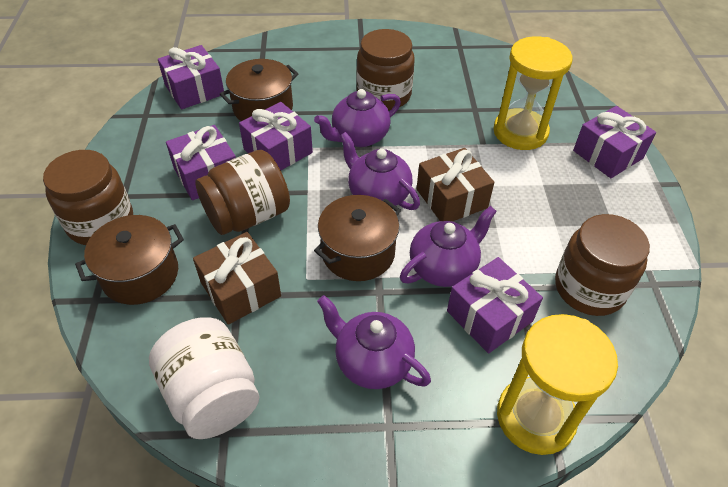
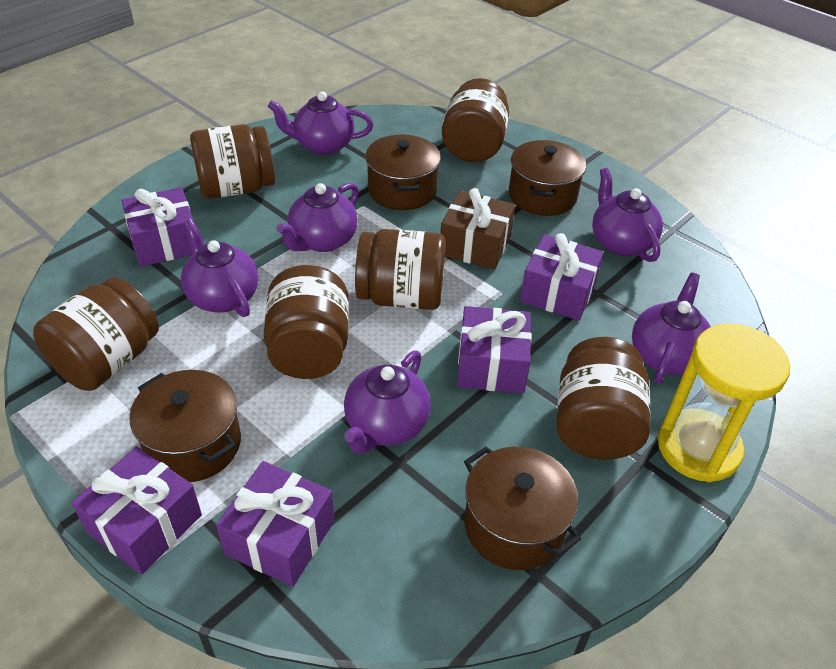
brown gift: 2 -> 1
brown jar: 4 -> 6
brown pot: 3 -> 4
purple teapot: 4 -> 6
white jar: 1 -> 0
yellow hourglass: 2 -> 1

